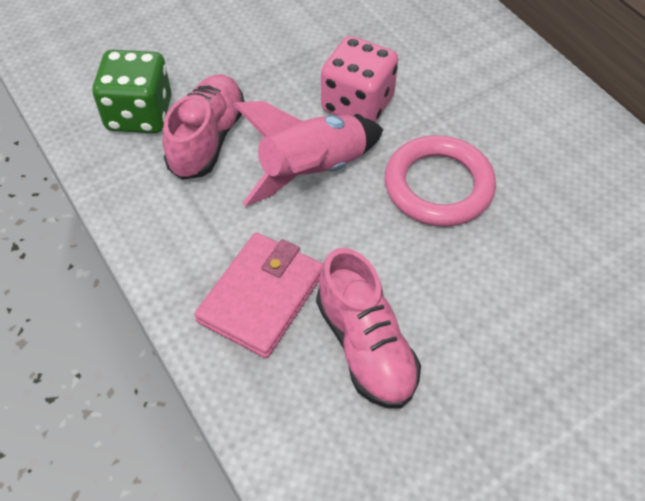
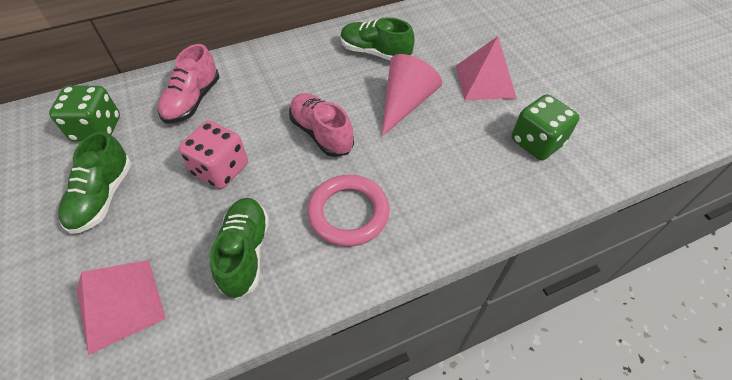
green dice: 1 -> 2
green shoe: 0 -> 3
pink cone: 0 -> 1
pink pyramid: 0 -> 2
pink rocket: 1 -> 0
pink wallet: 1 -> 0

